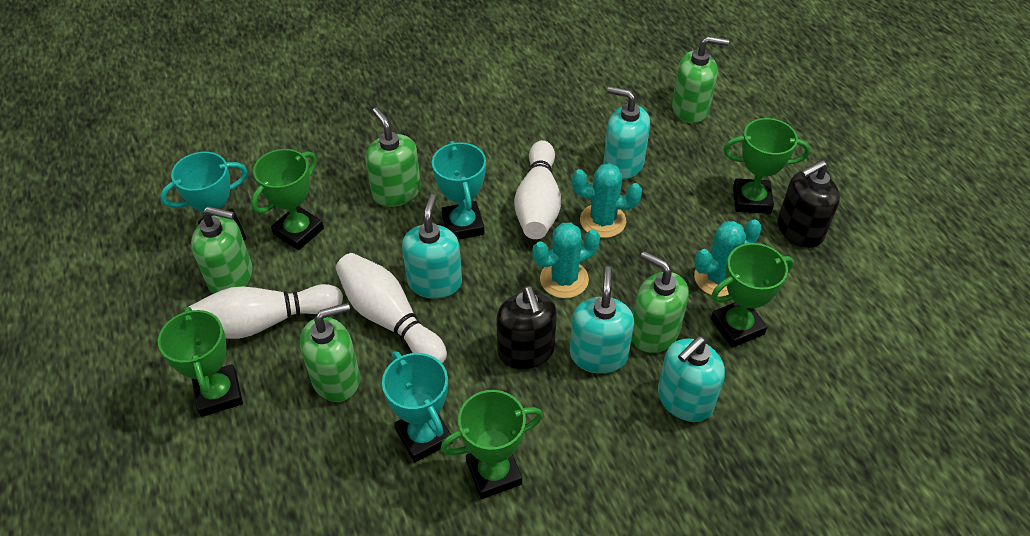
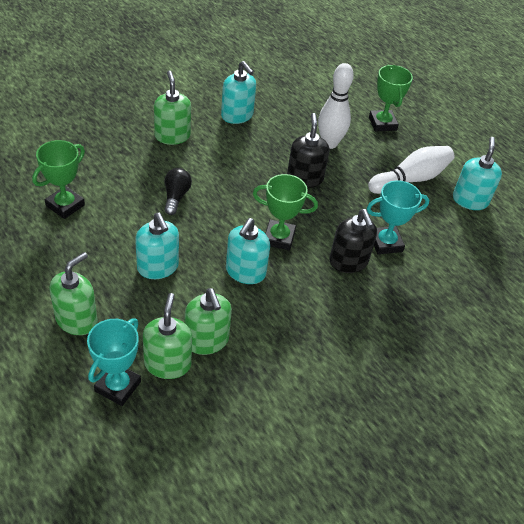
black light bulb: 0 -> 1
green soap dispenser: 5 -> 4
green trophy: 5 -> 3
turquoise cactus: 3 -> 0
turquoise trophy: 3 -> 2
white bowling pin: 3 -> 2

